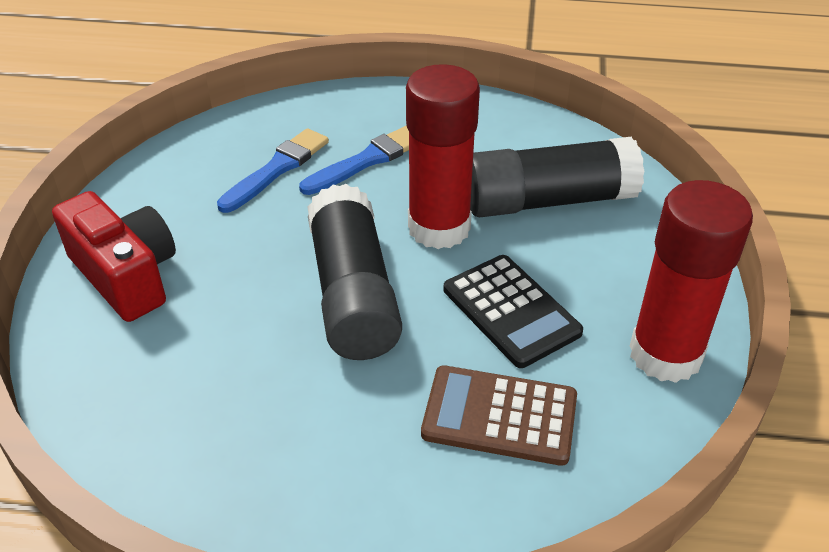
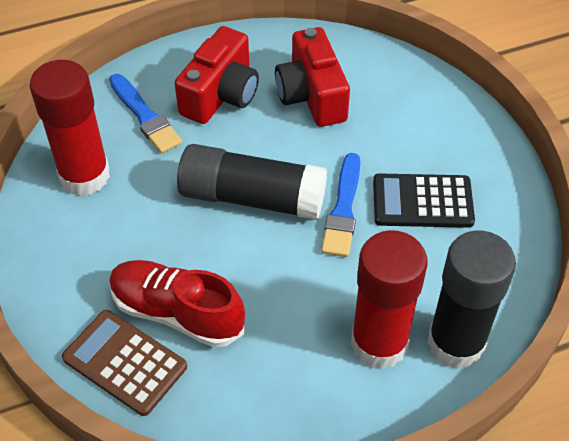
red camera: 1 -> 2
red shoe: 0 -> 1

